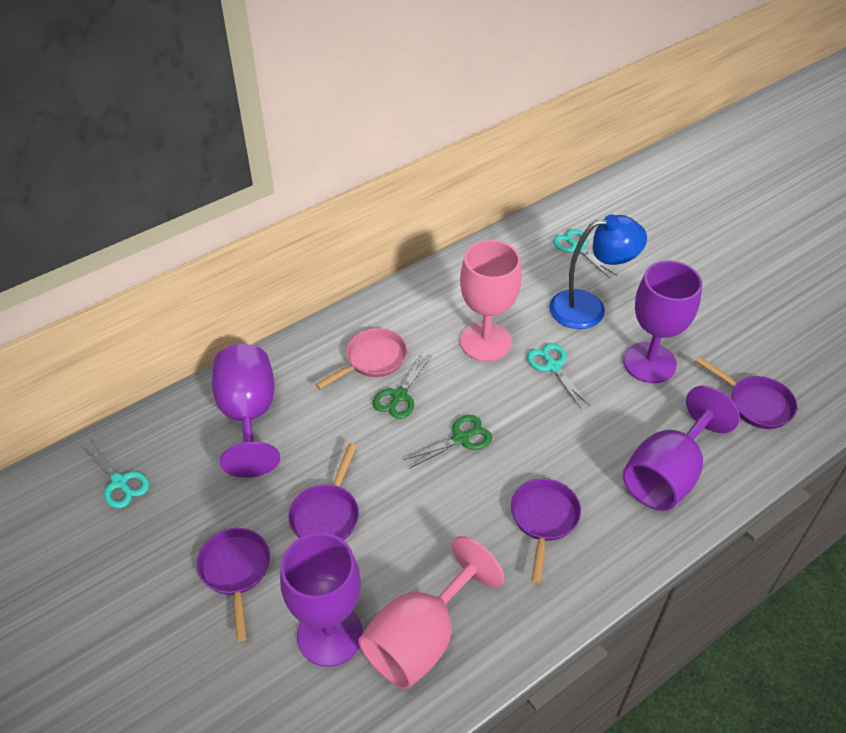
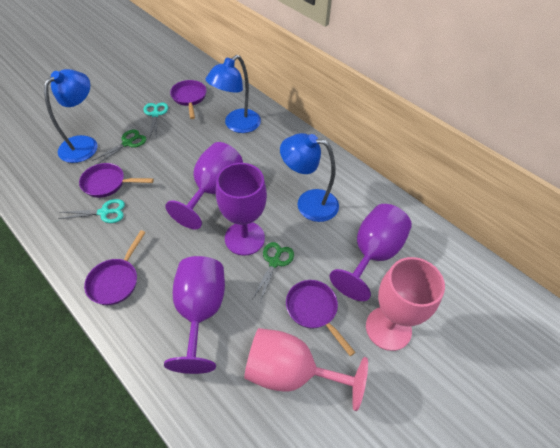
blue lamp: 1 -> 3
pink pan: 1 -> 0
turquoise scissors: 3 -> 2

